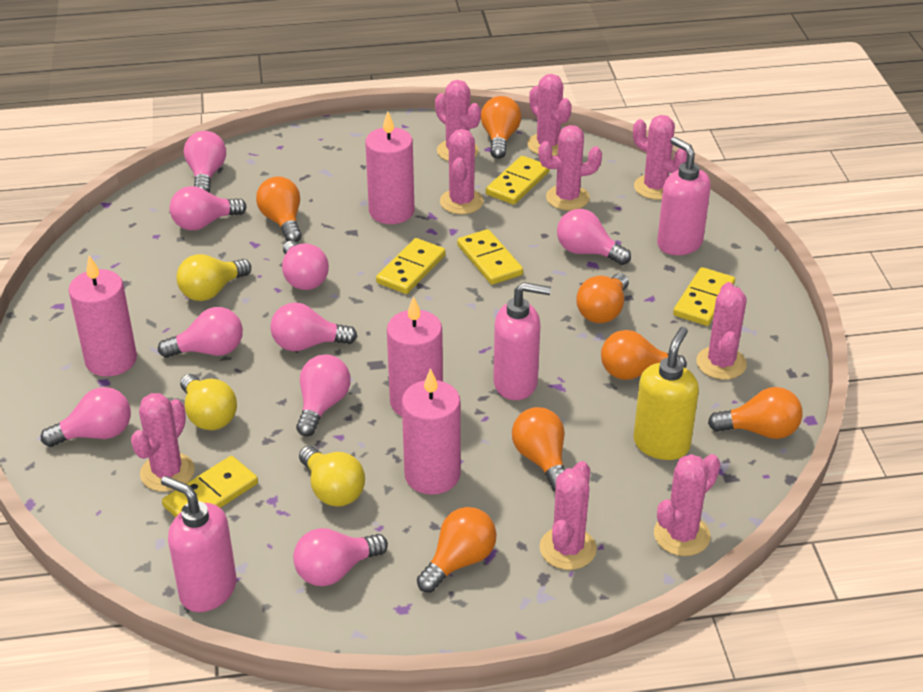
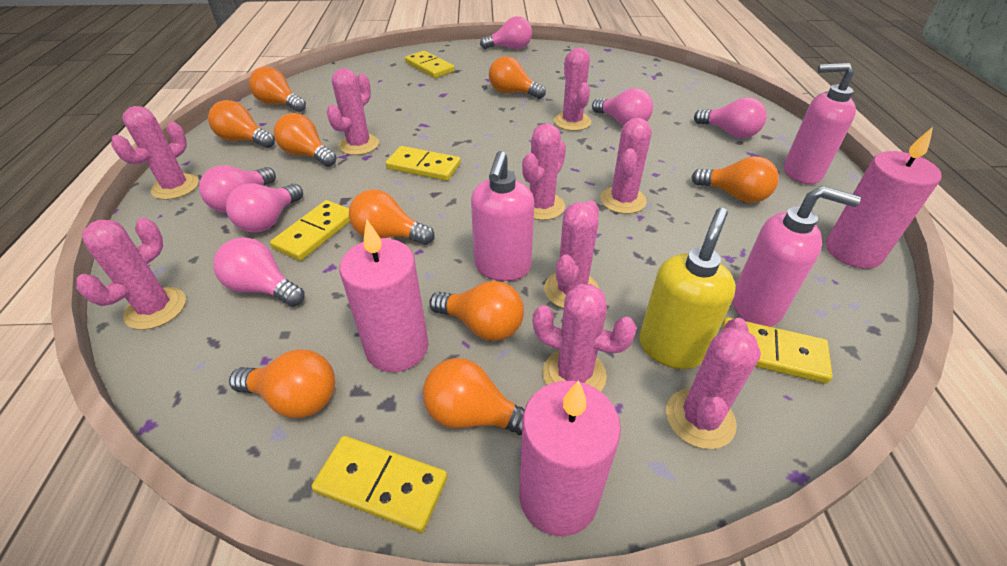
orange light bulb: 7 -> 9
pink candle: 4 -> 3
pink light bulb: 9 -> 6
yellow light bulb: 3 -> 0

